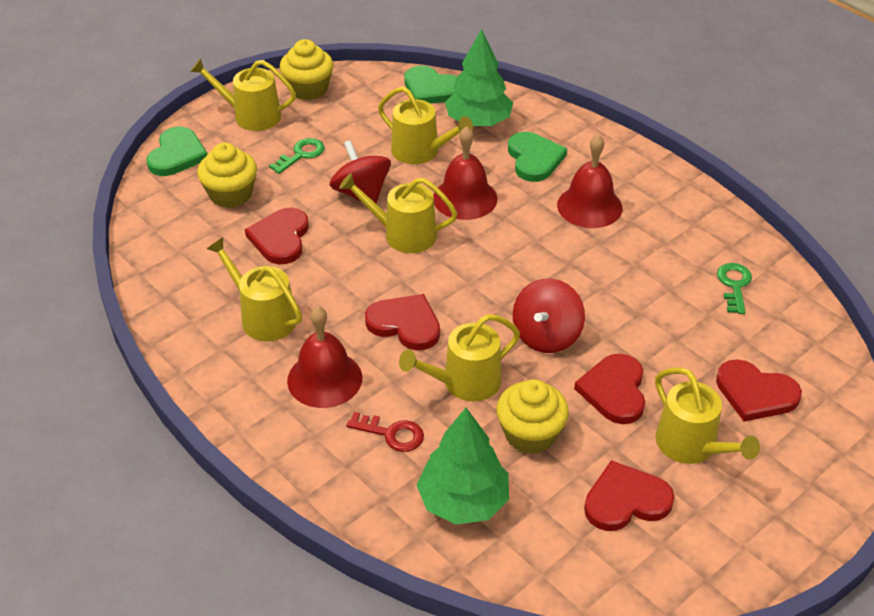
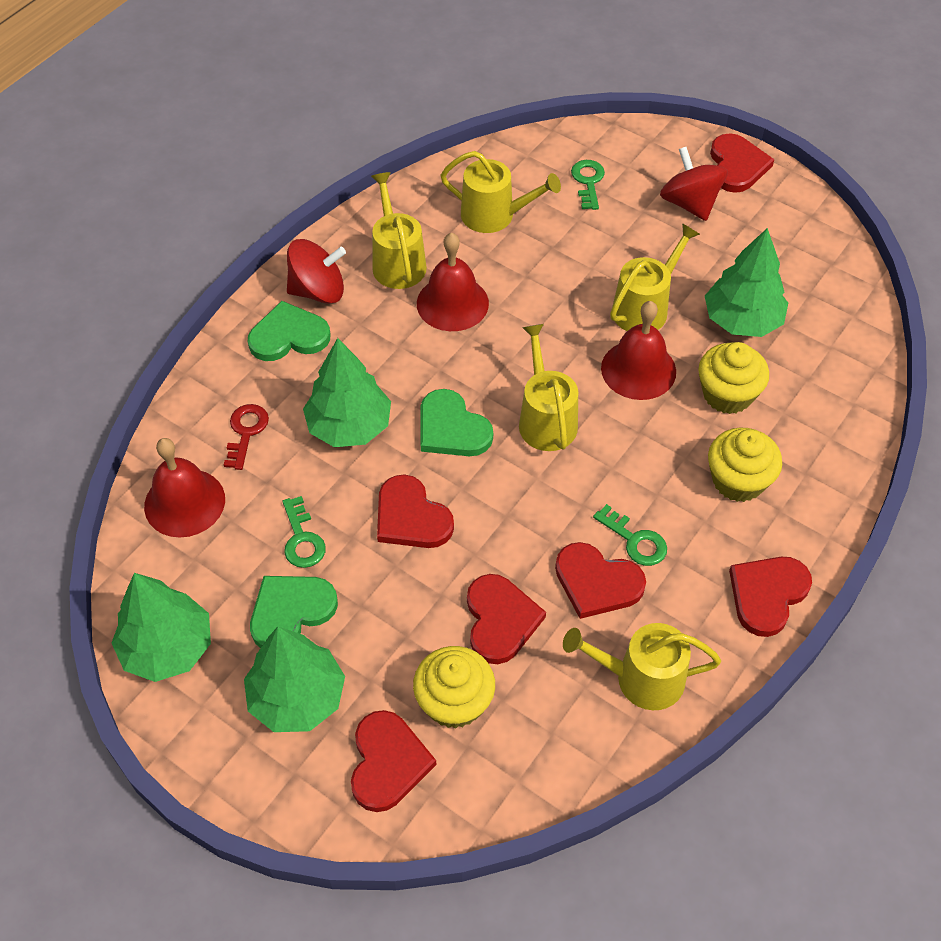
green key: 2 -> 3
green tree: 2 -> 4
red heart: 5 -> 6
yellow watering can: 6 -> 5

